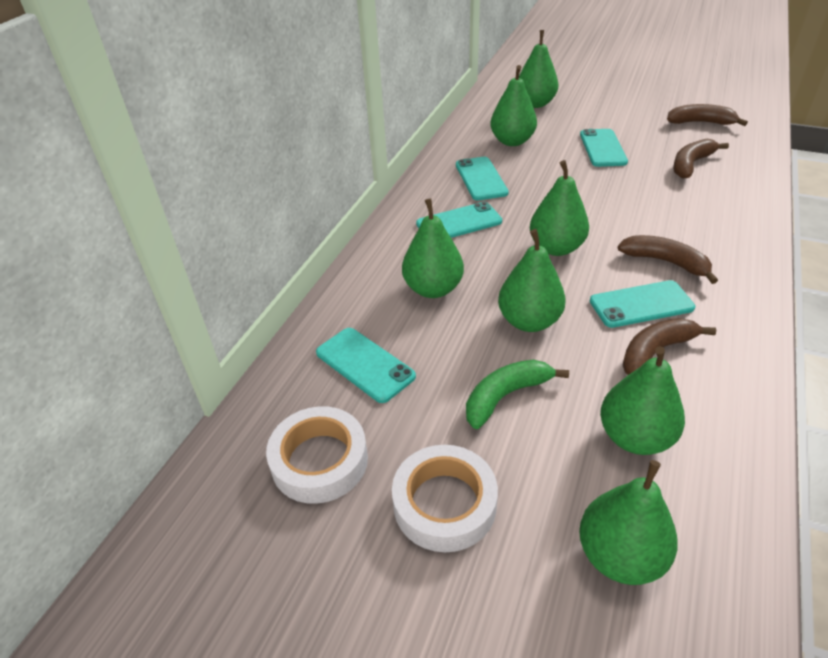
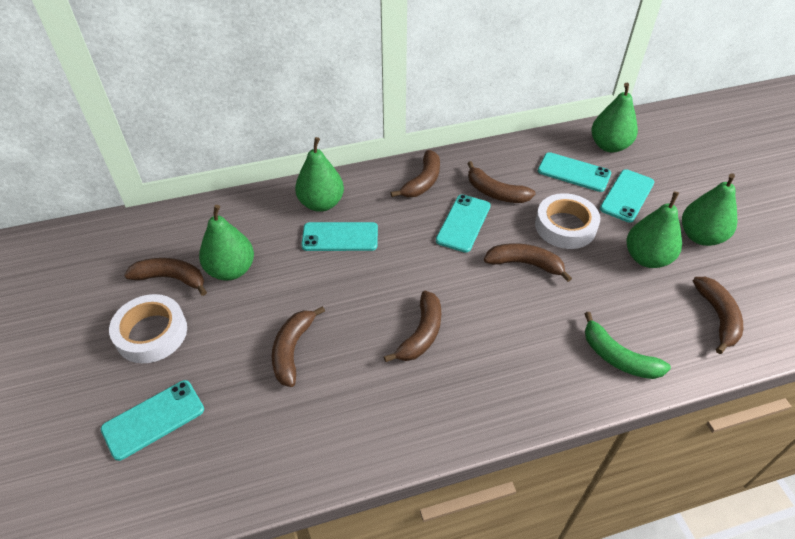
brown banana: 4 -> 7
green pear: 7 -> 5

